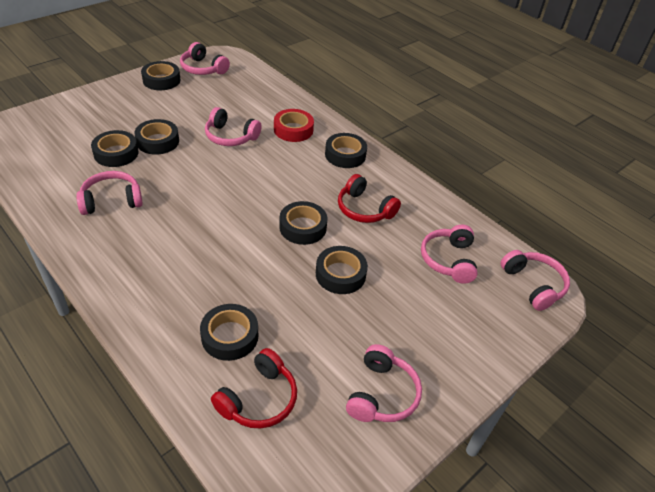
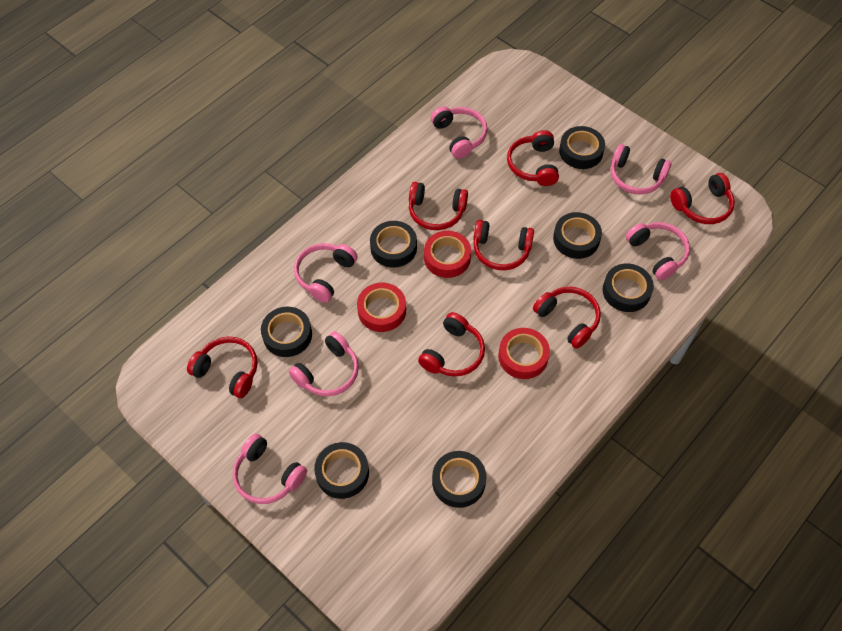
red headphones: 2 -> 7
red tape: 1 -> 3

